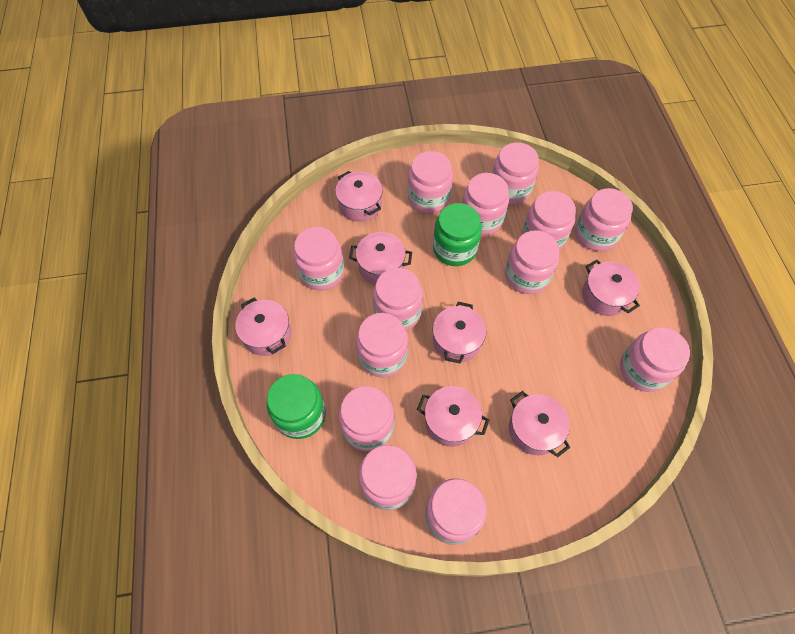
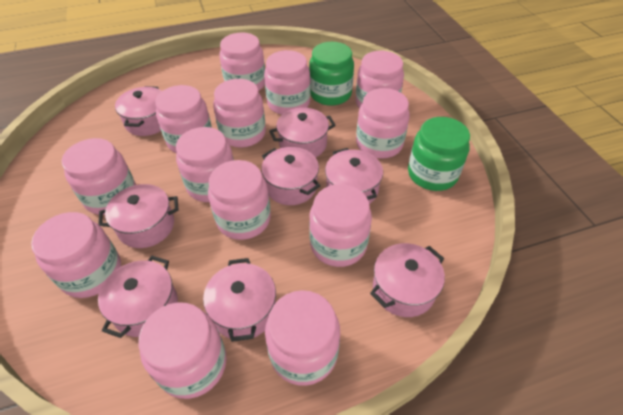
pink pot: 7 -> 8

